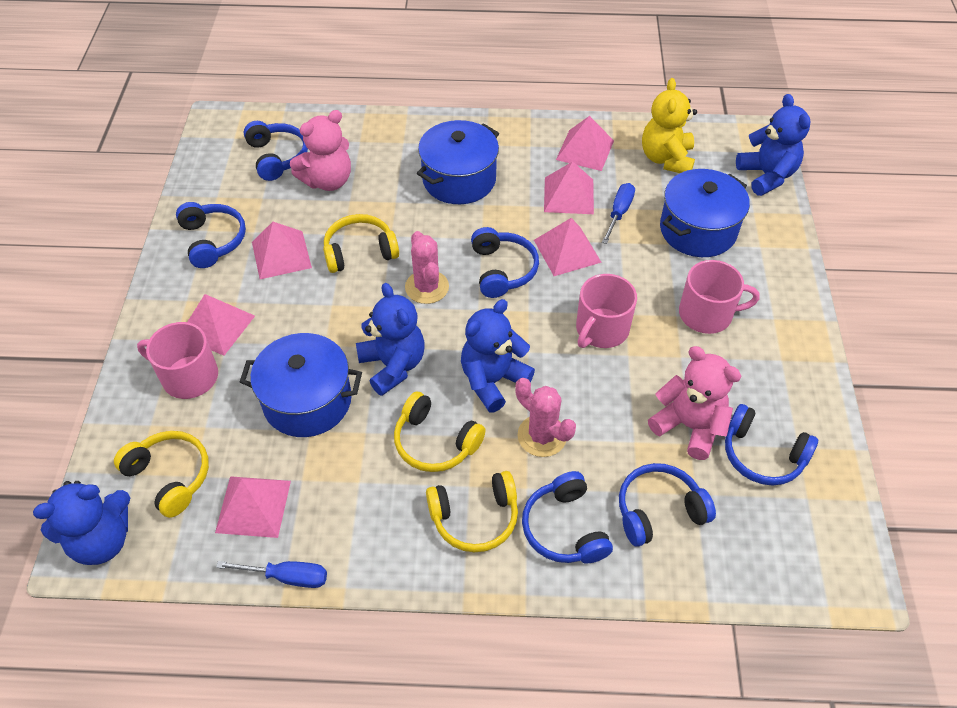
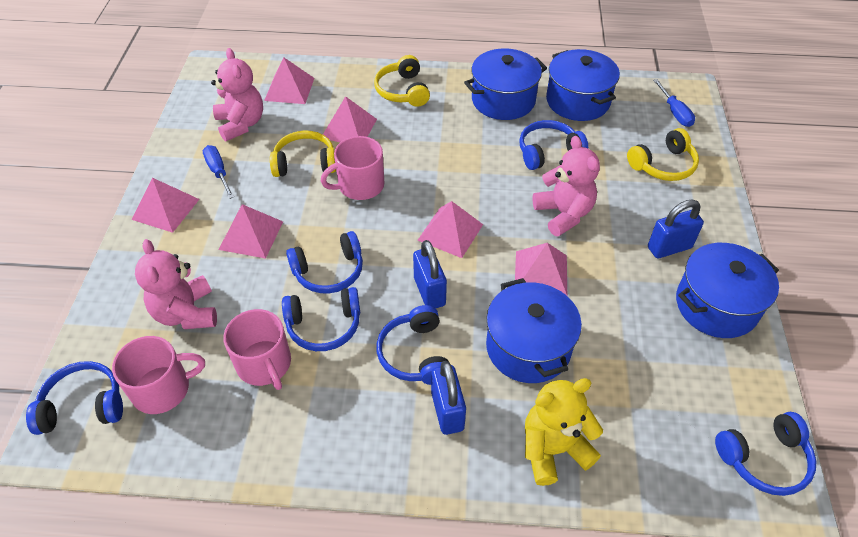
blue padlock: 0 -> 3
blue pot: 3 -> 4
blue teddy bear: 4 -> 0
pink cactus: 2 -> 0
pink teddy bear: 2 -> 3
yellow headphones: 4 -> 3

